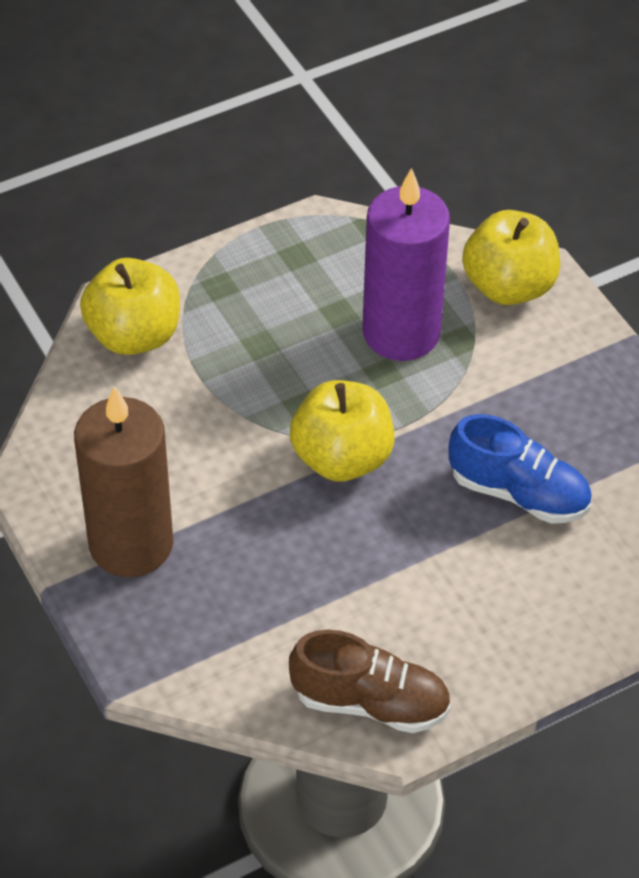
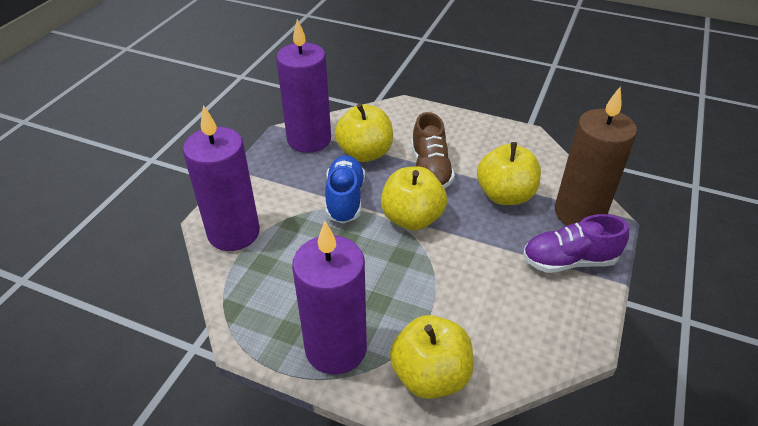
purple candle: 1 -> 3
purple shoe: 0 -> 1
yellow apple: 3 -> 4

